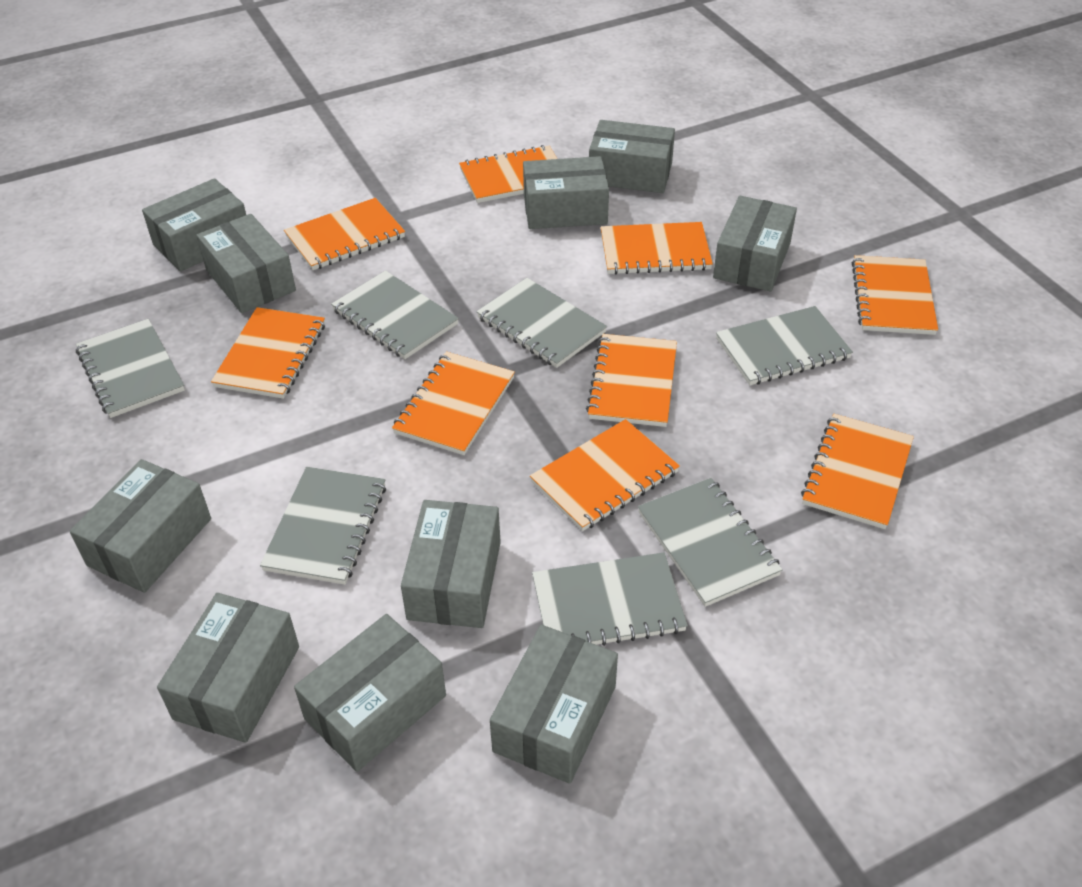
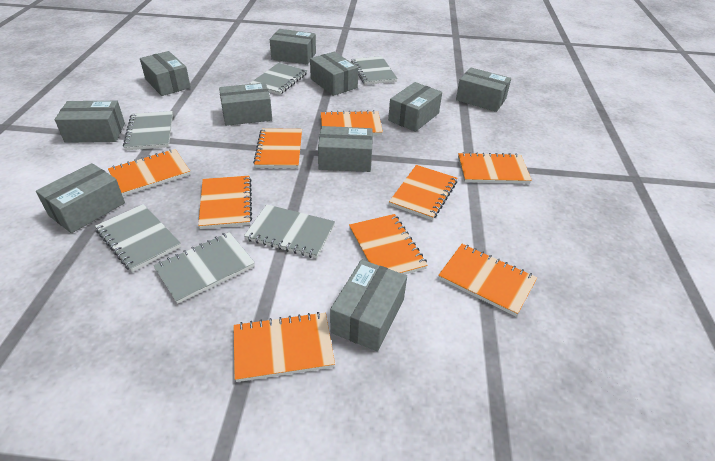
grey notebook: 7 -> 6

